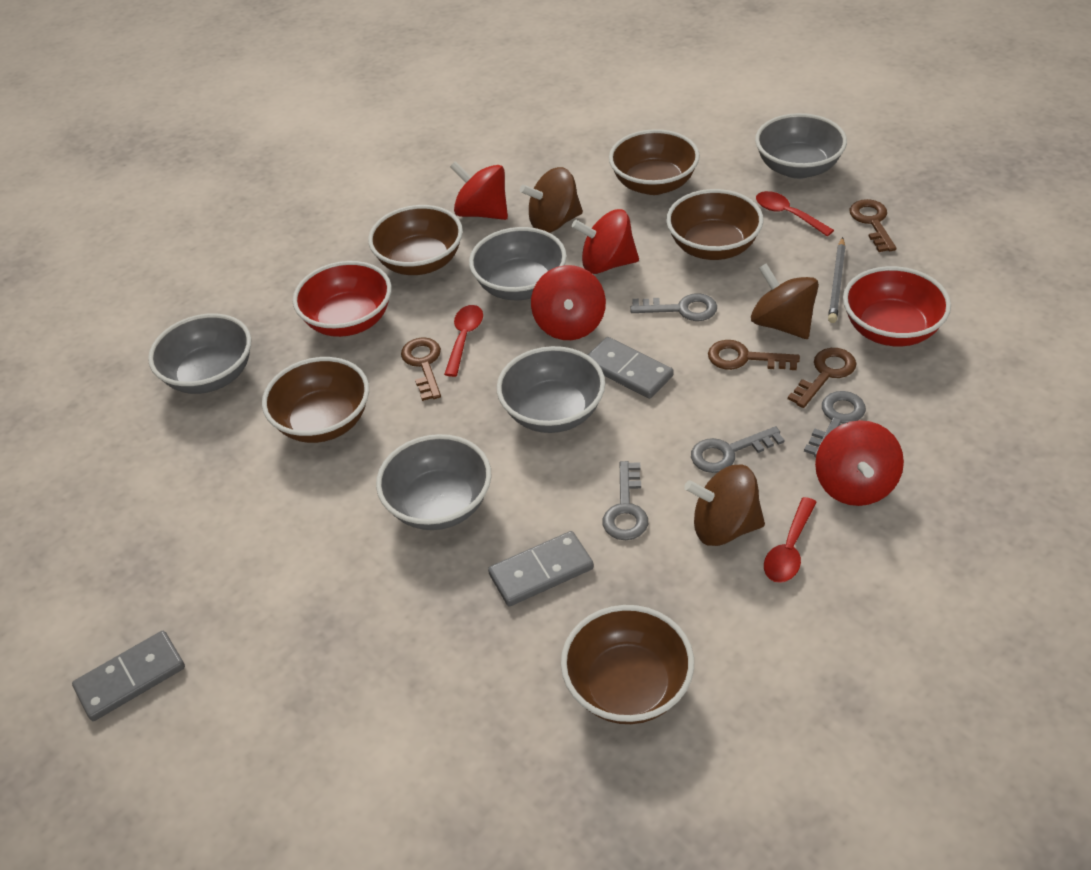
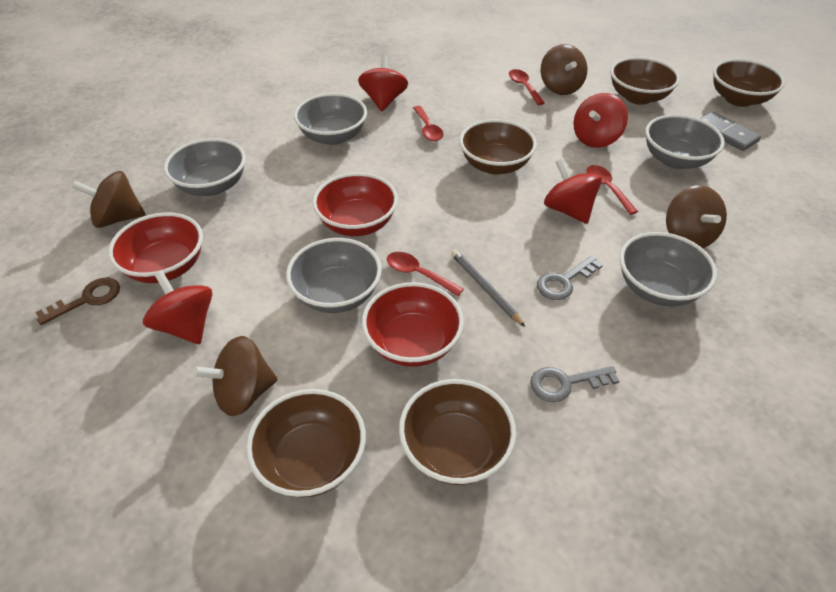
brown key: 4 -> 1
brown spinning top: 3 -> 4
grey domino: 3 -> 1
grey key: 4 -> 2
red bowl: 2 -> 3
red spoon: 3 -> 4

